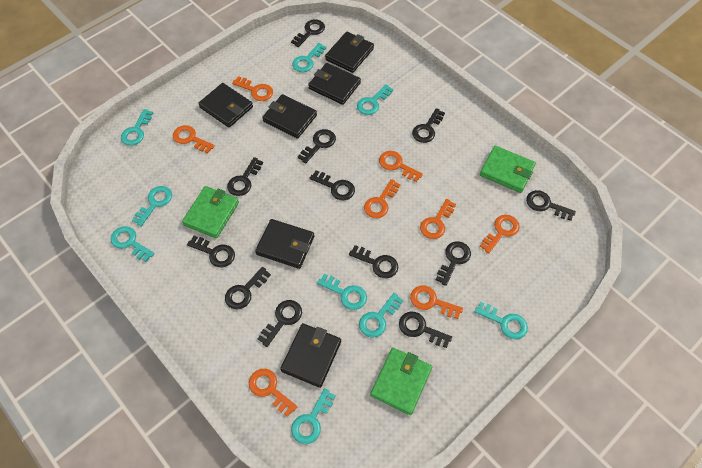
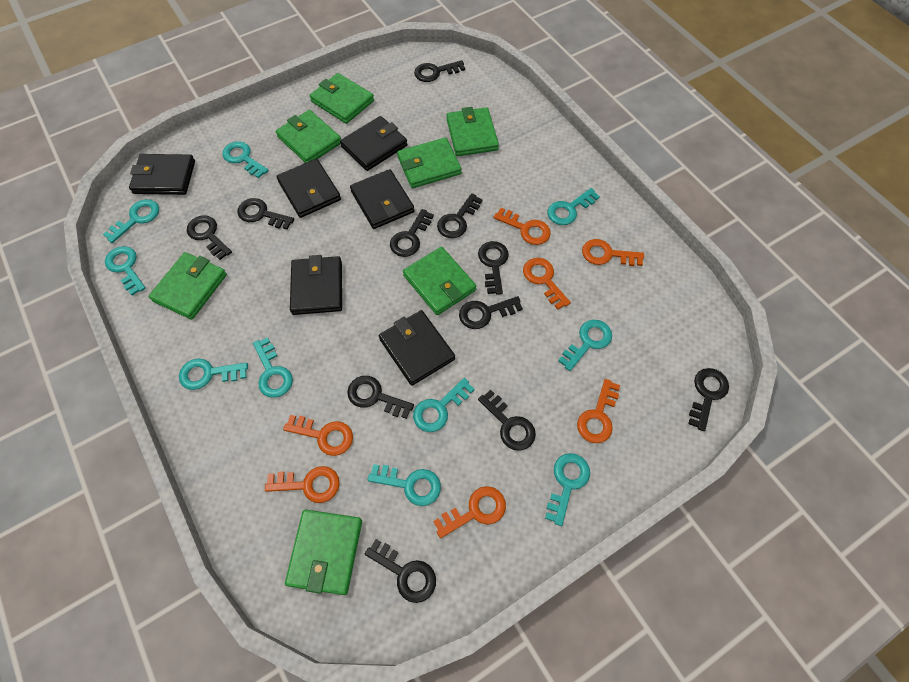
black key: 12 -> 11
green wallet: 3 -> 7
orange key: 8 -> 7
turquoise key: 9 -> 10

